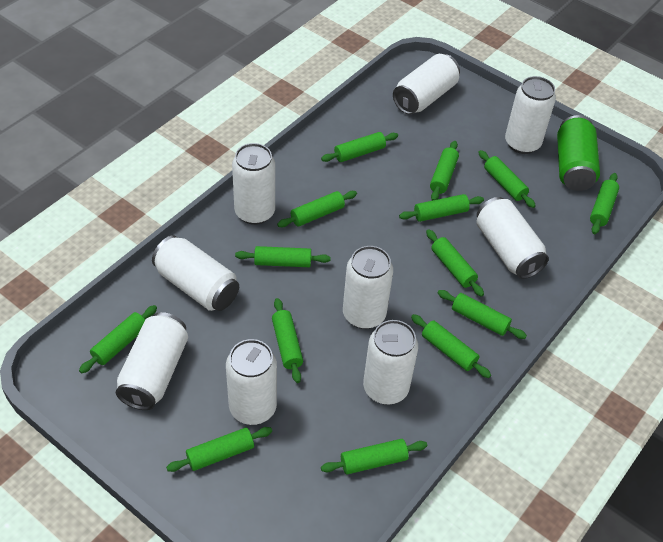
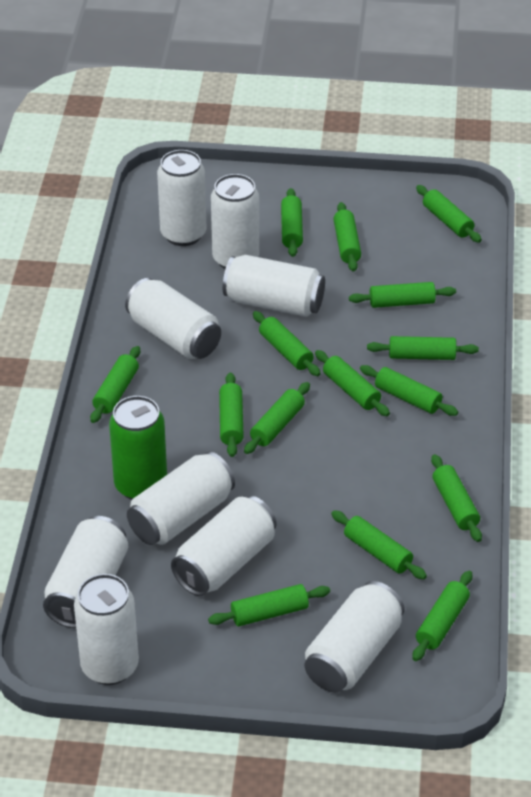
green rolling pin: 14 -> 15

